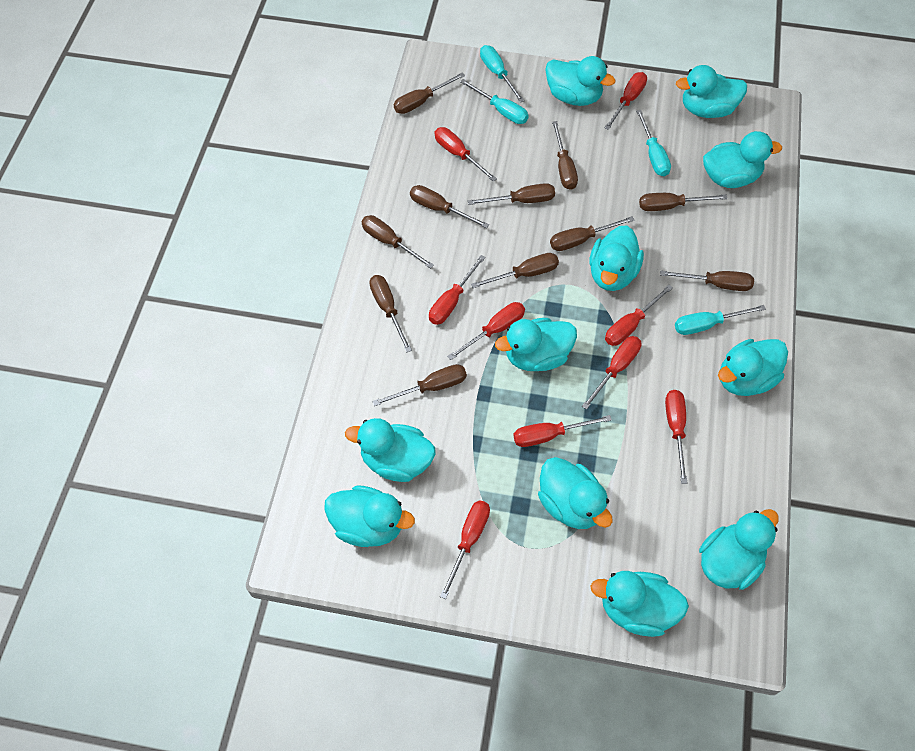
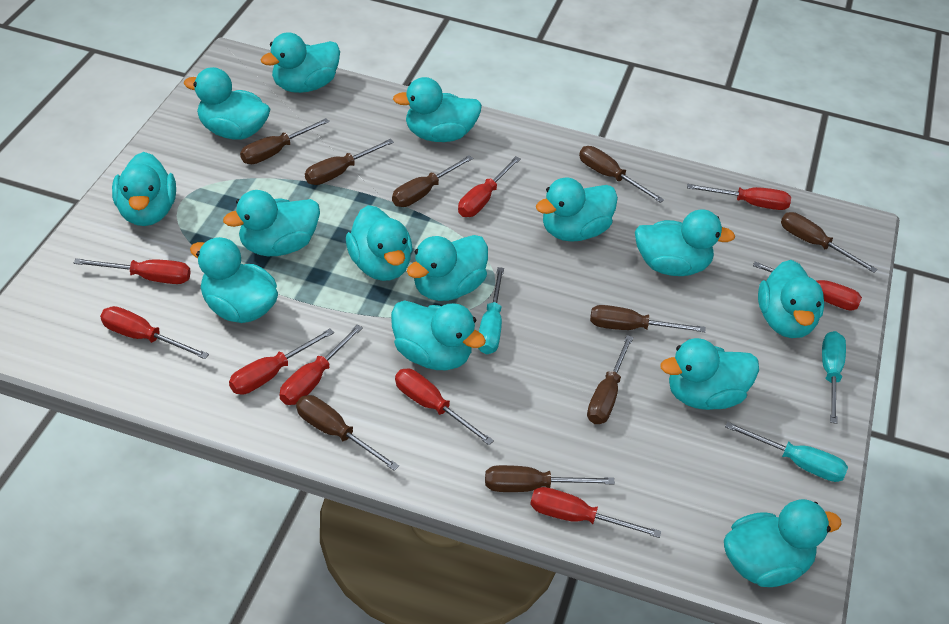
brown screwdriver: 11 -> 9
turquoise duck: 11 -> 14
turquoise screwdriver: 4 -> 3

